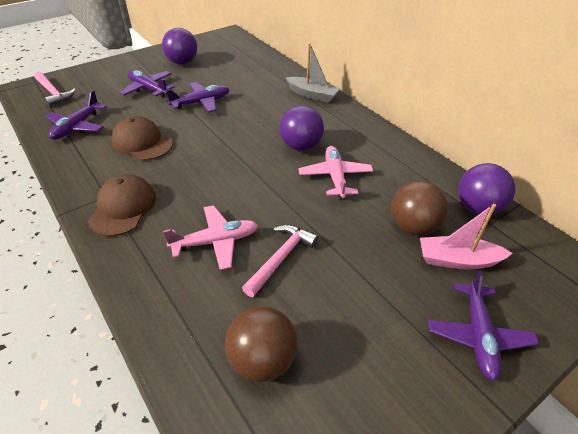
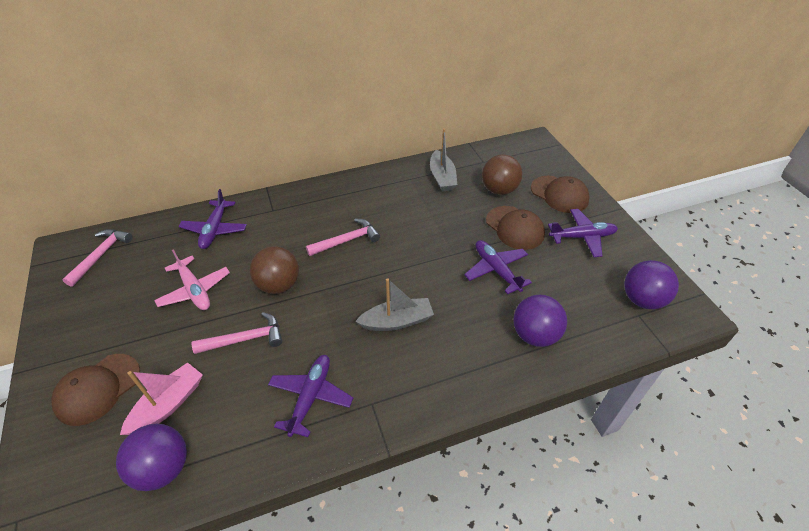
brown cap: 2 -> 3
grey boat: 1 -> 2
pink hammer: 2 -> 3
pink plane: 2 -> 1

